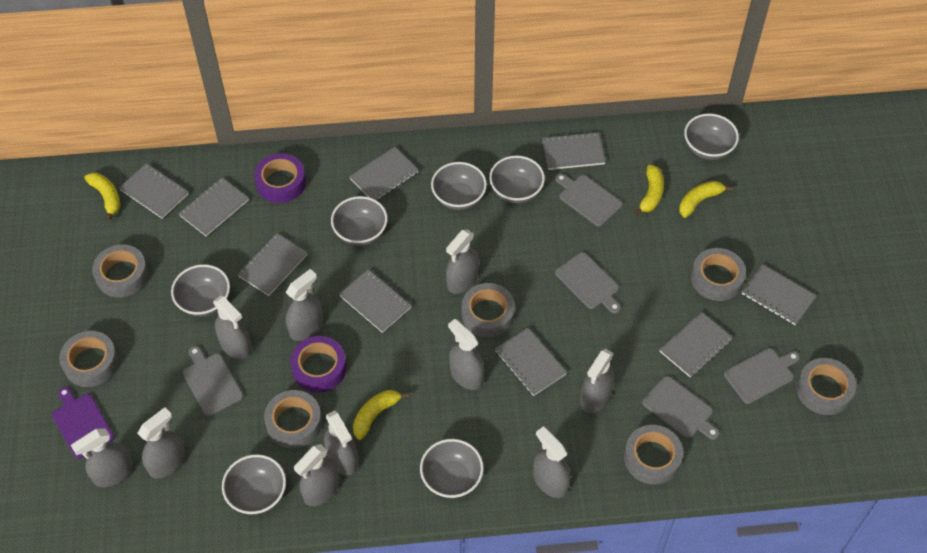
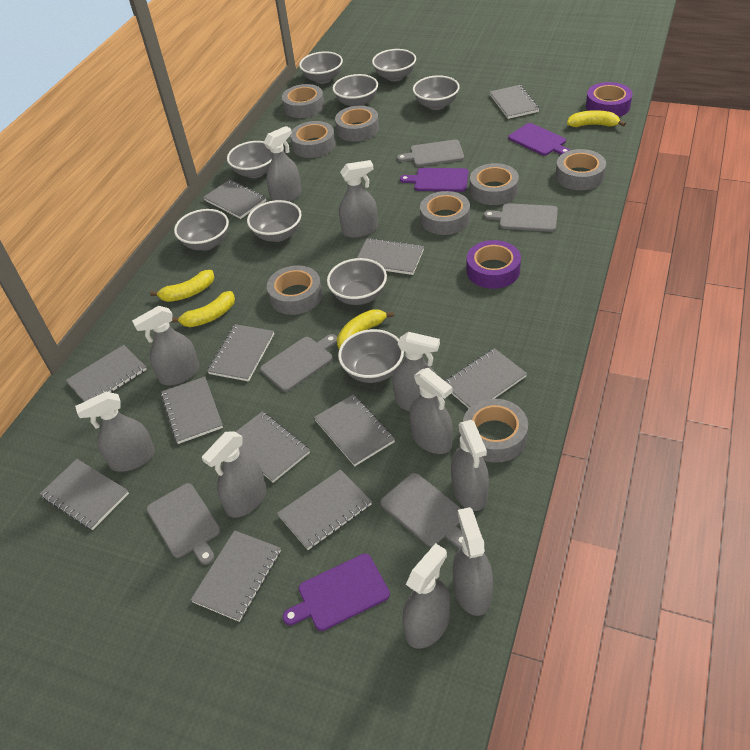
grey bowl: 7 -> 9
grey notebook: 9 -> 12
grey tape: 7 -> 8
purple cutting board: 1 -> 3

